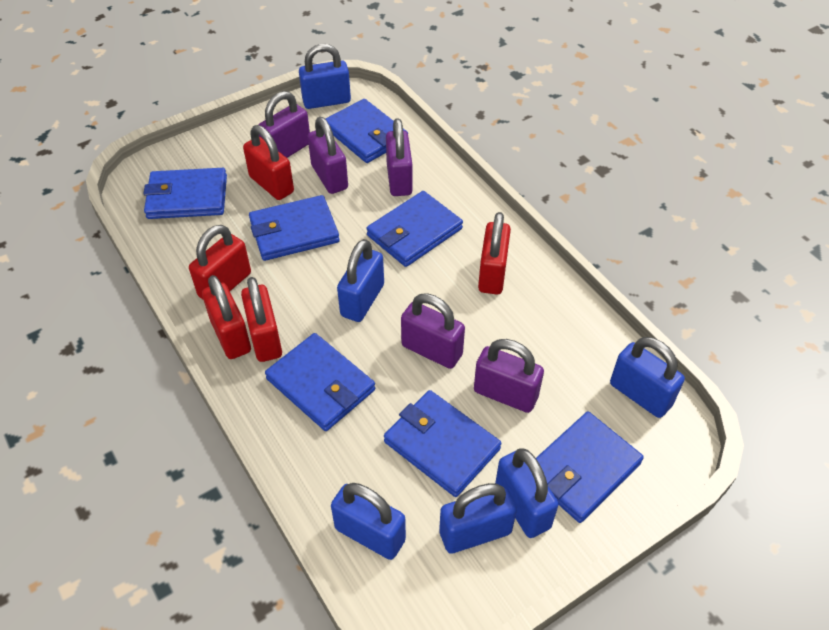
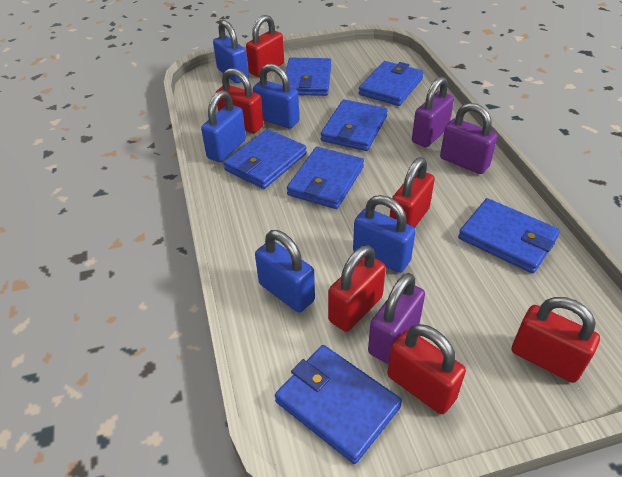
blue padlock: 6 -> 5
purple padlock: 5 -> 3
red padlock: 5 -> 6

